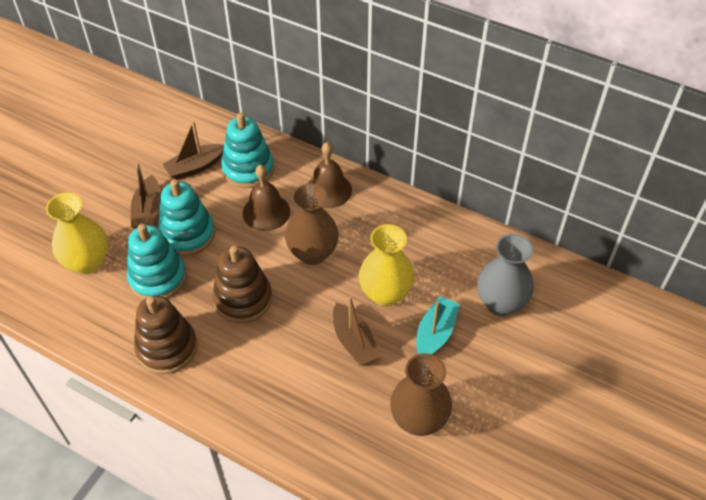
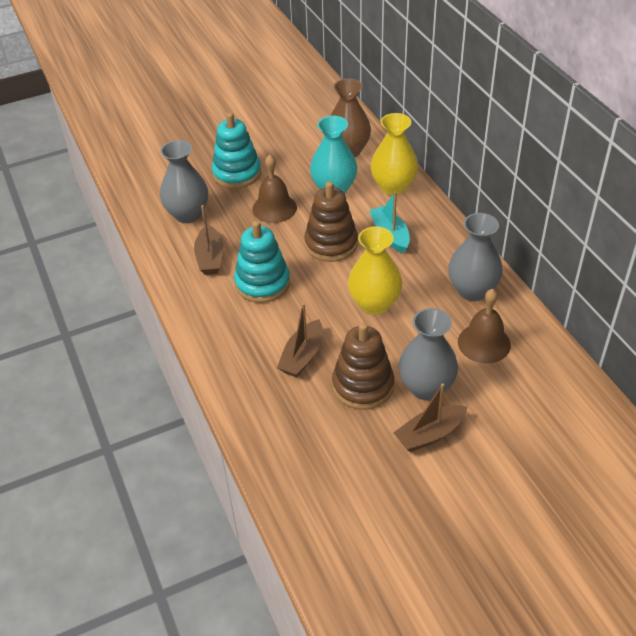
brown vase: 2 -> 1
grey vase: 1 -> 3
turquoise stacking toy: 3 -> 2
turquoise vase: 0 -> 1

